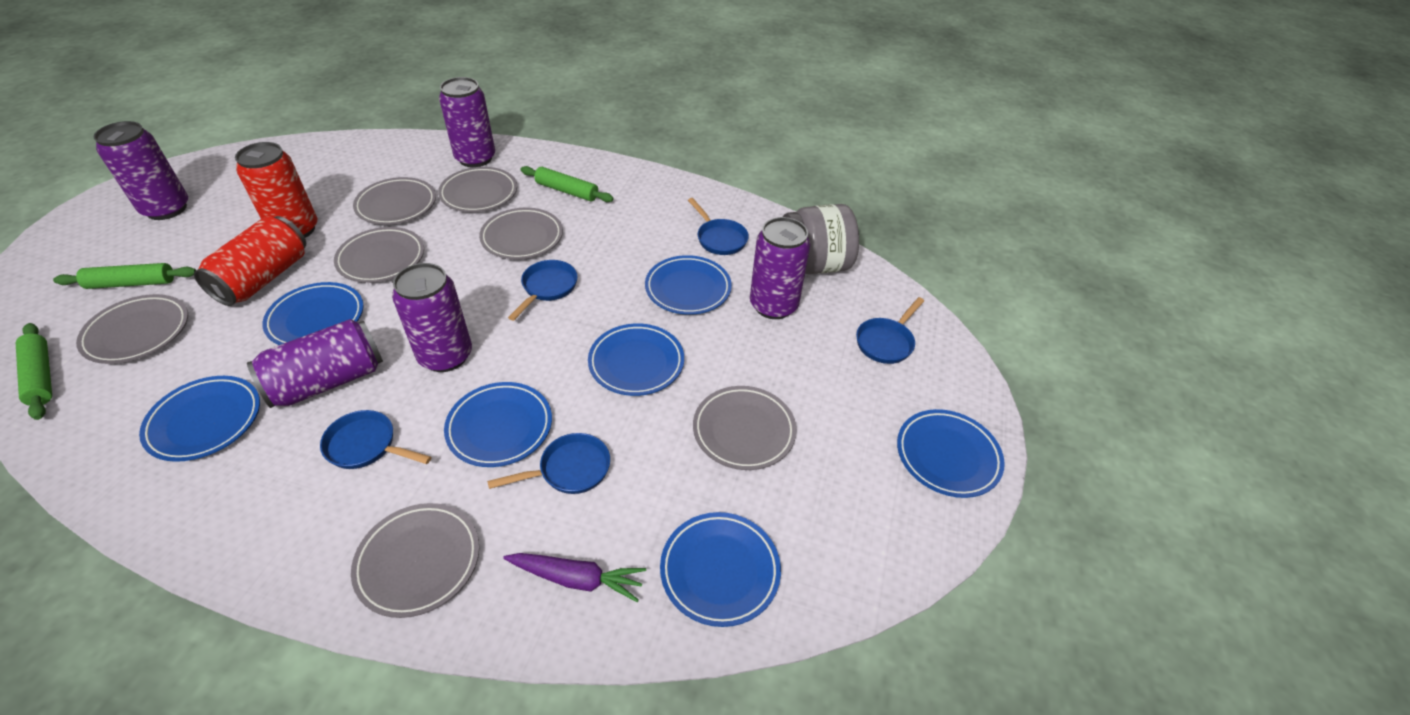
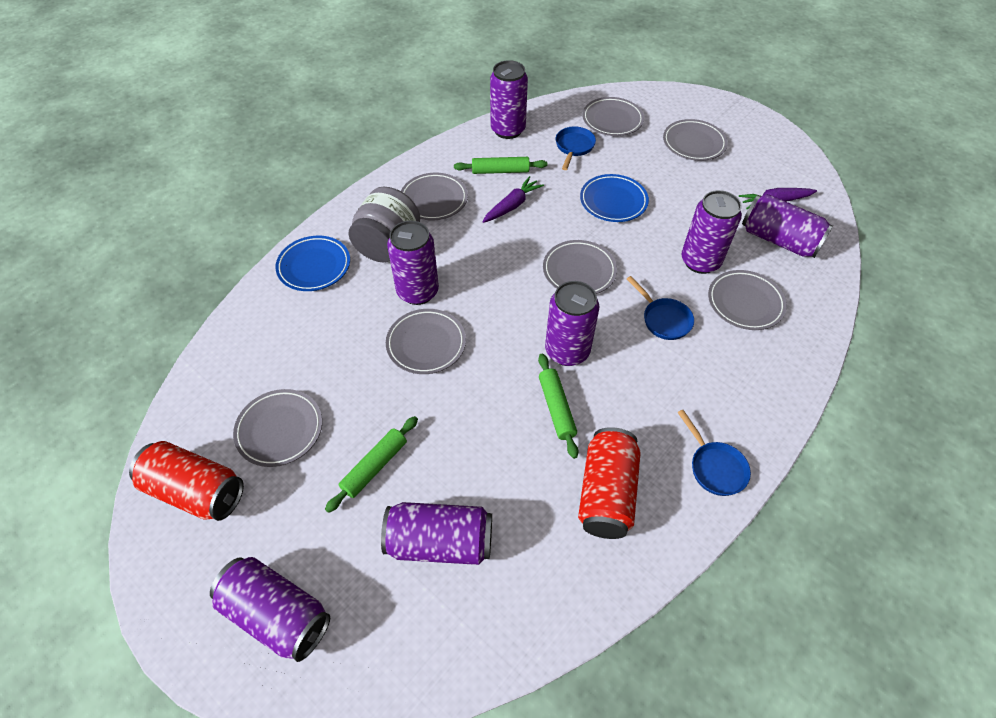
blue pan: 5 -> 3
blue plate: 7 -> 2
purple can: 5 -> 7
purple carrot: 1 -> 2

